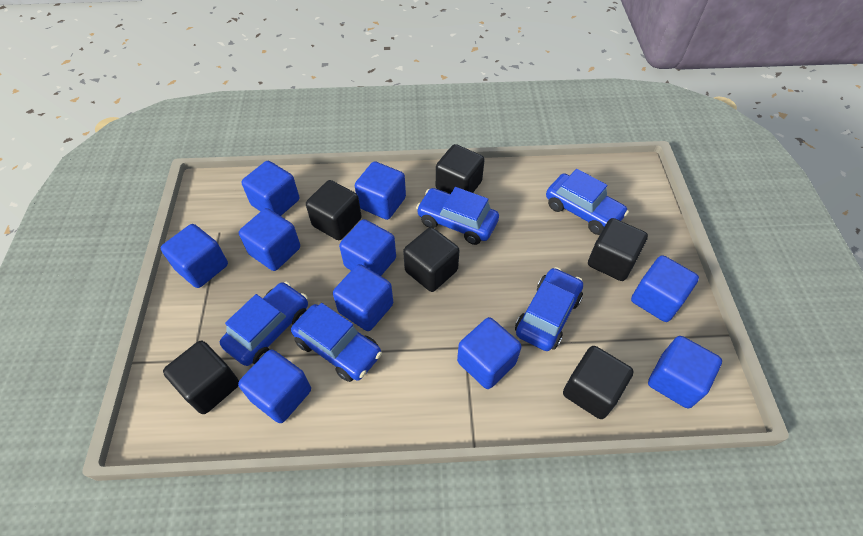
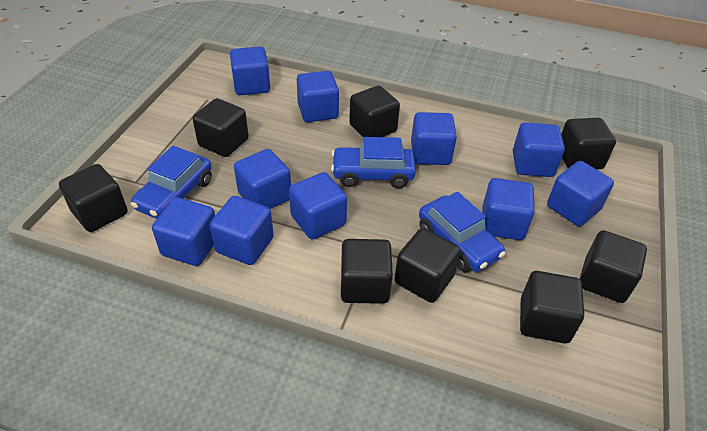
black cube: 6 -> 8
blue car: 5 -> 3

